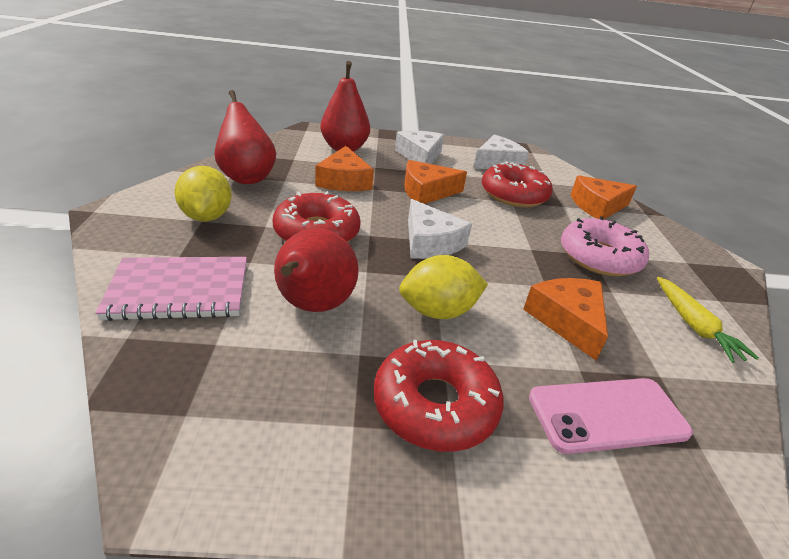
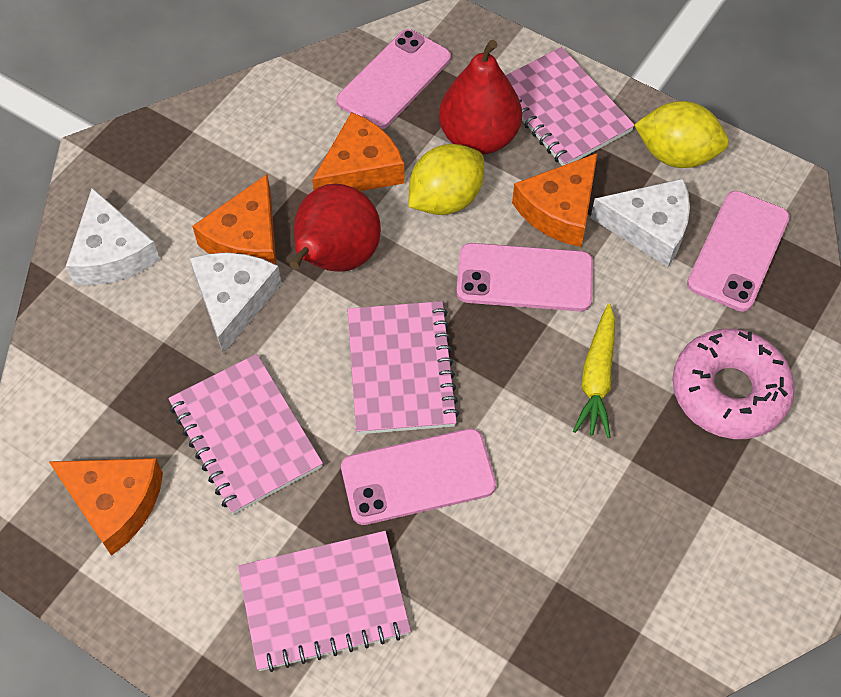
pink notebook: 1 -> 4
pink phone: 1 -> 4
red donut: 3 -> 0
red pear: 3 -> 2

